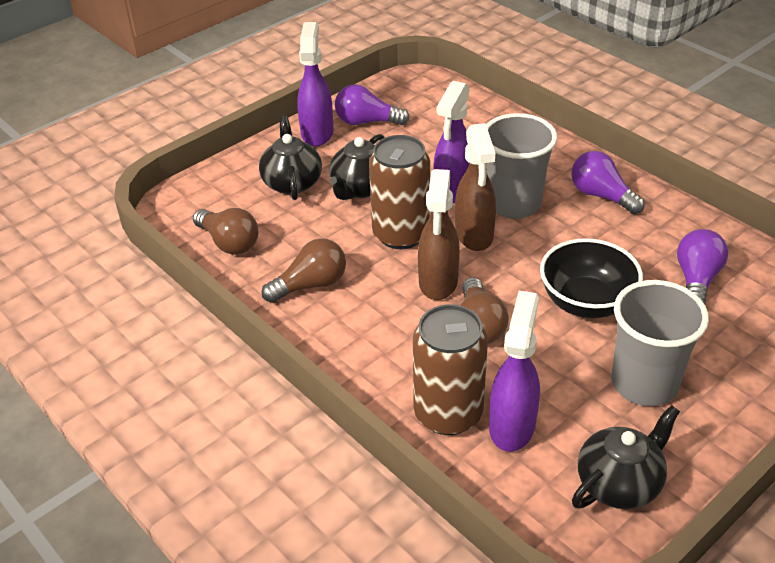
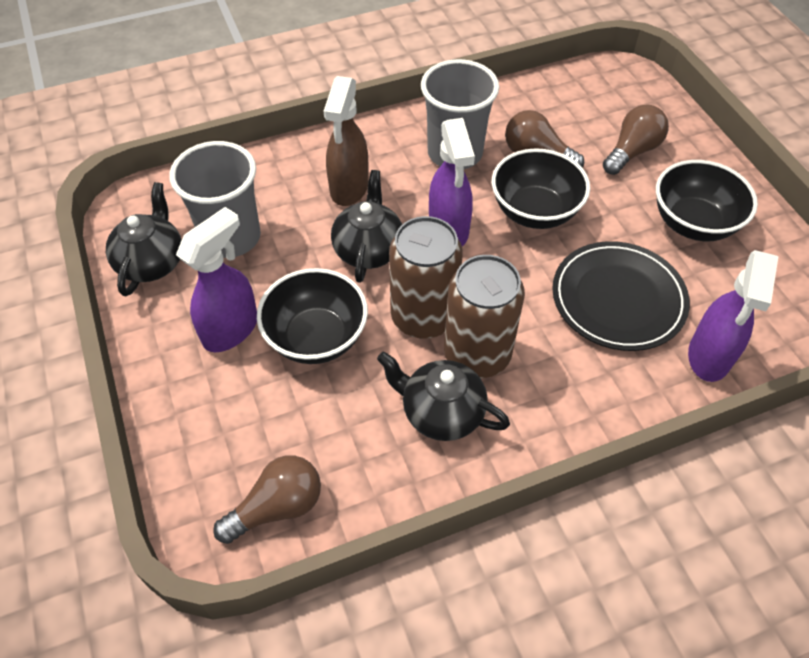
black bowl: 1 -> 3
black plate: 0 -> 1
brown spray bottle: 2 -> 1
purple light bulb: 3 -> 0

